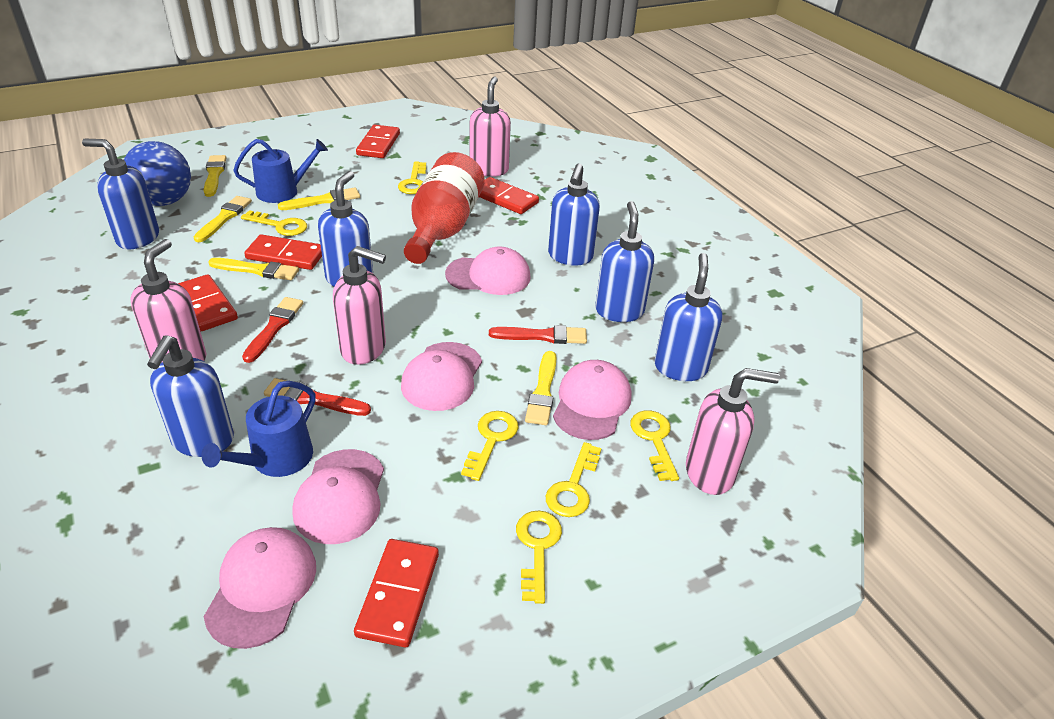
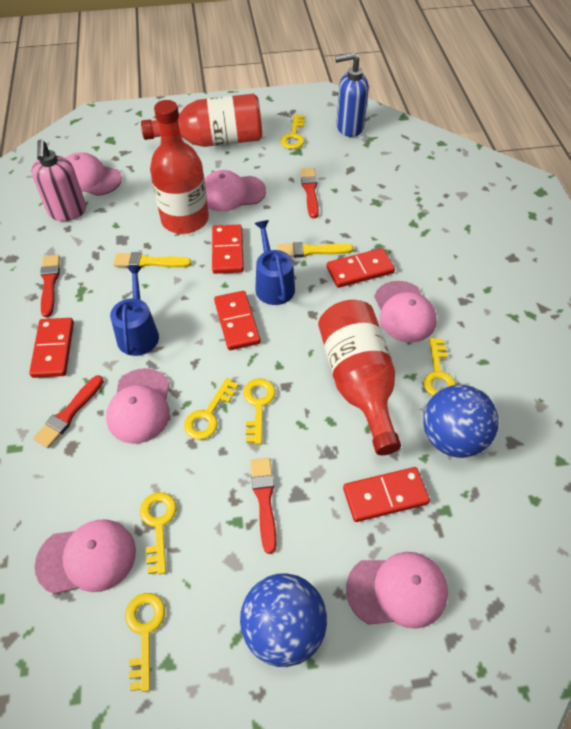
blue ball: 1 -> 2
blue soap dispenser: 6 -> 1
pink cap: 5 -> 6
pink soap dispenser: 4 -> 1
red bottle: 1 -> 3
red brush: 3 -> 4
yellow brush: 5 -> 2

